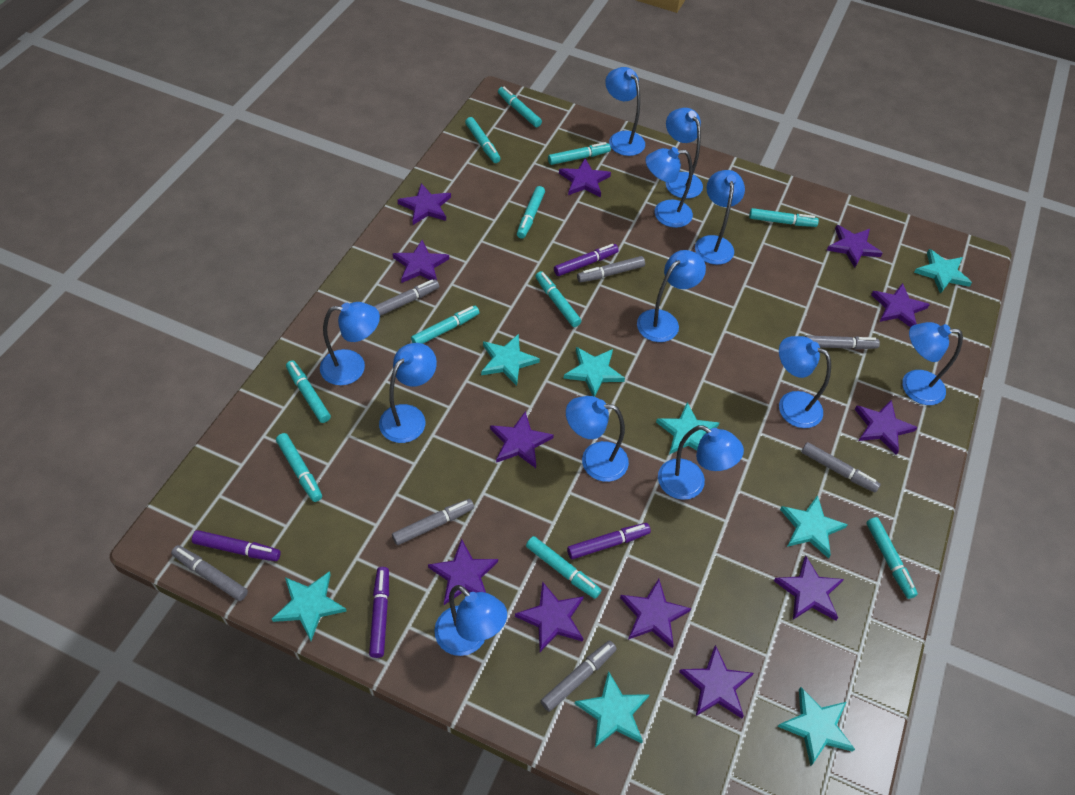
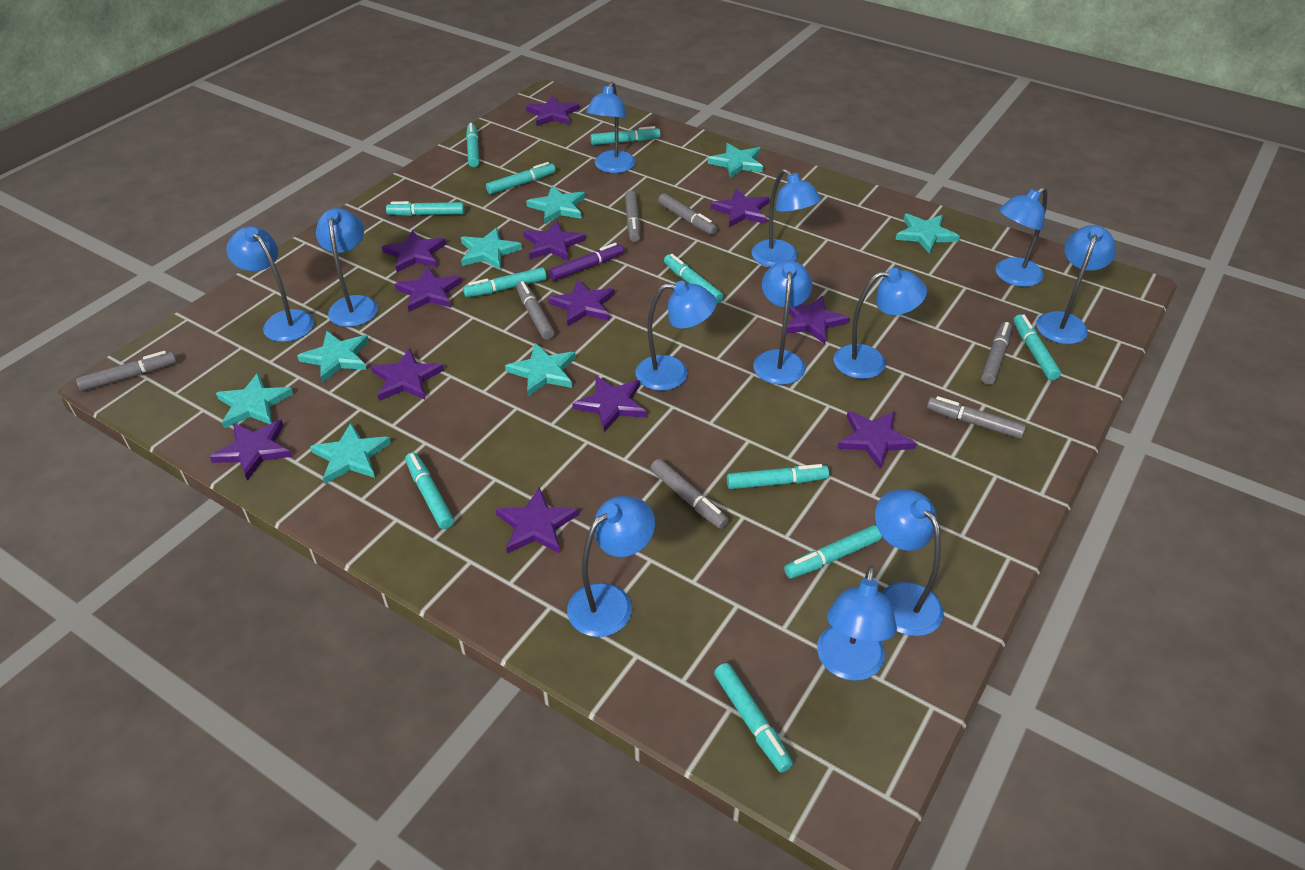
purple marker: 4 -> 1

